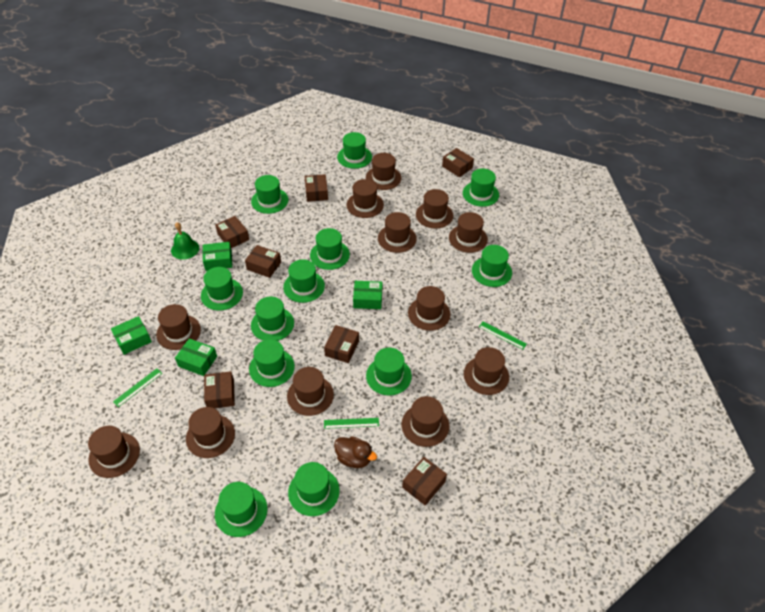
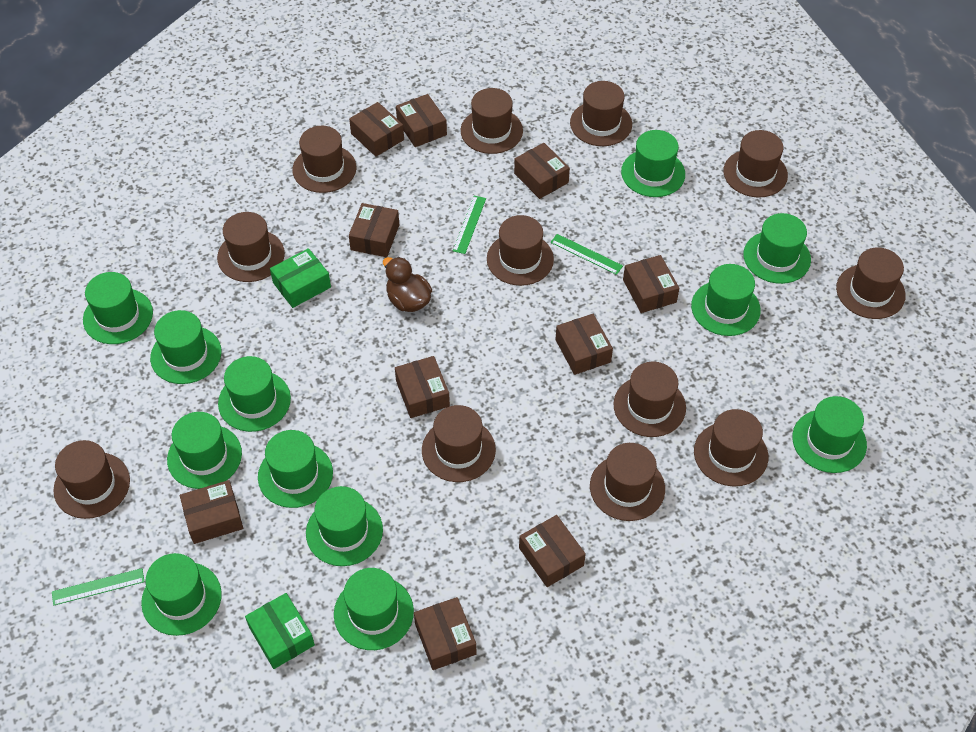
brown box: 7 -> 10
green bell: 1 -> 0
green box: 4 -> 2

